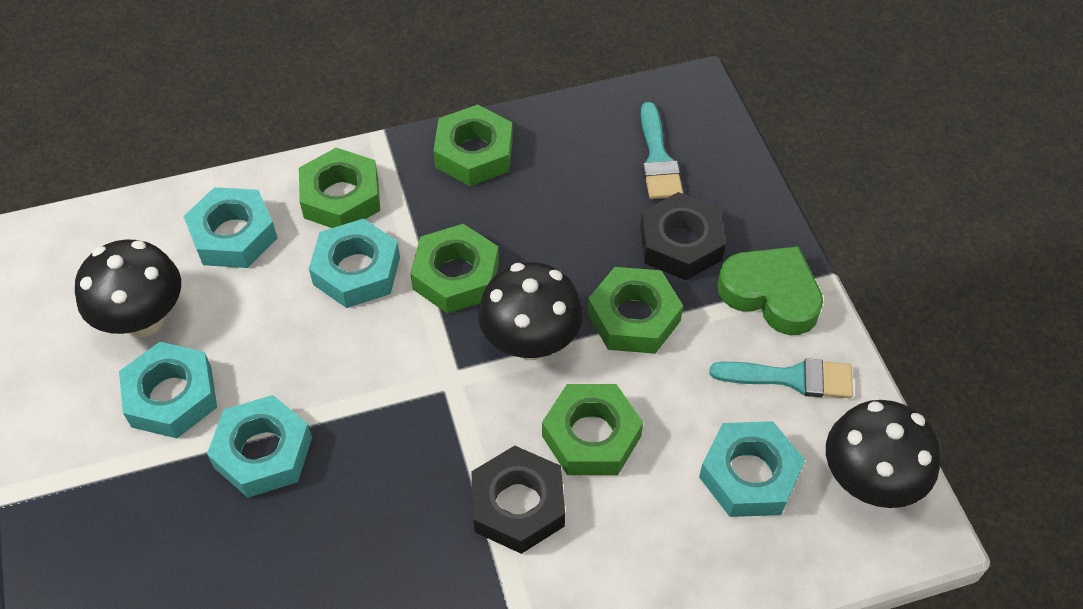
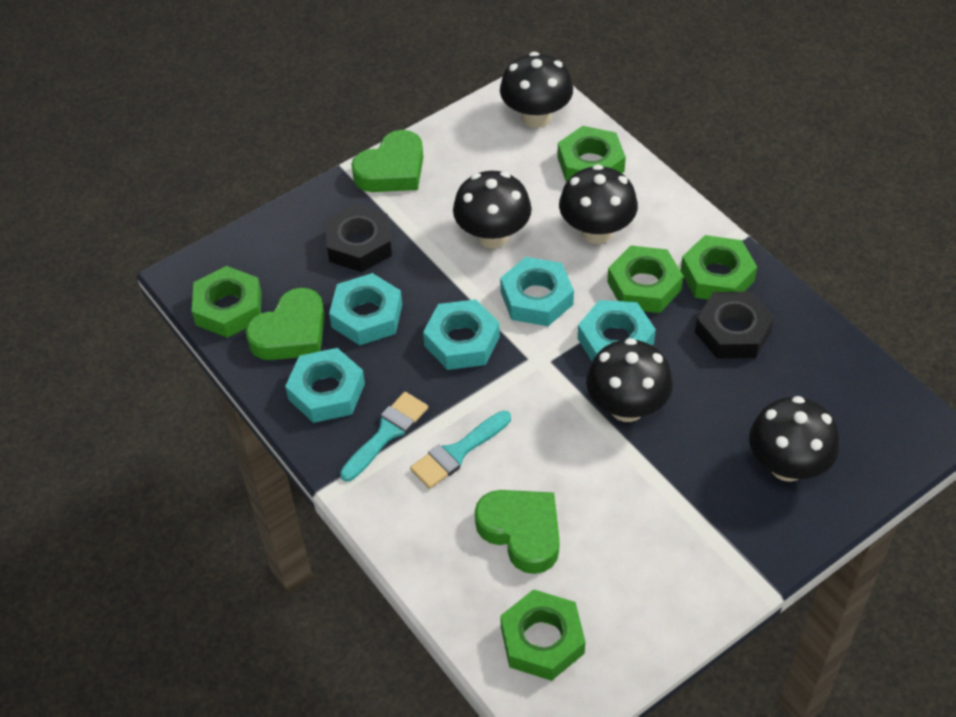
black mushroom: 3 -> 5
green heart: 1 -> 3

